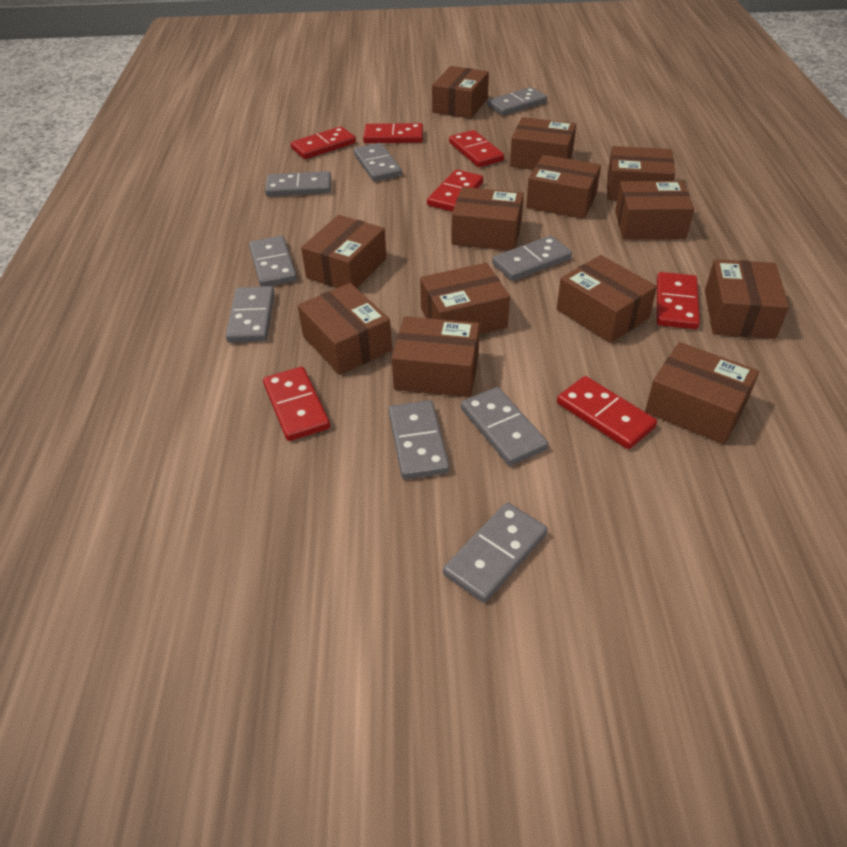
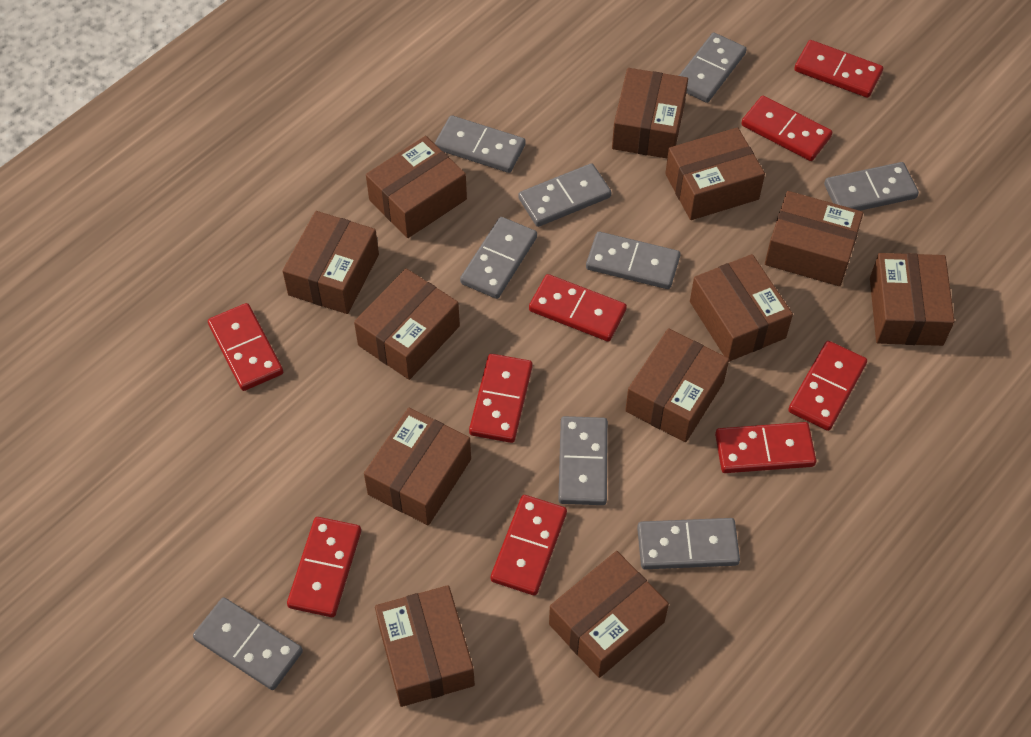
brown box: 13 -> 12
red domino: 7 -> 9

